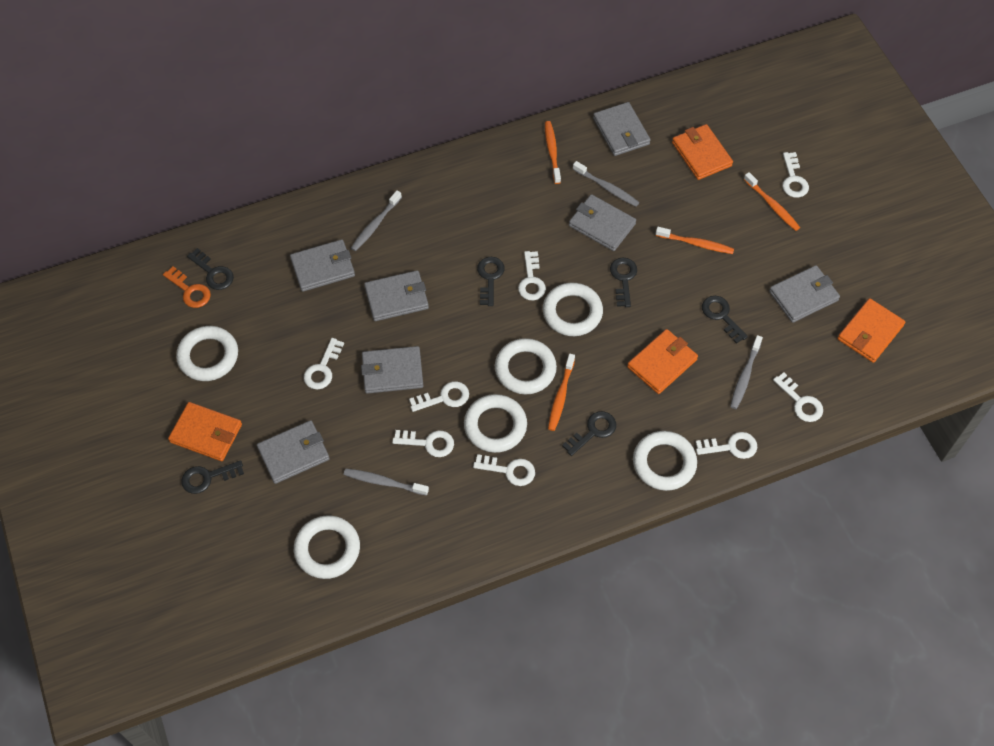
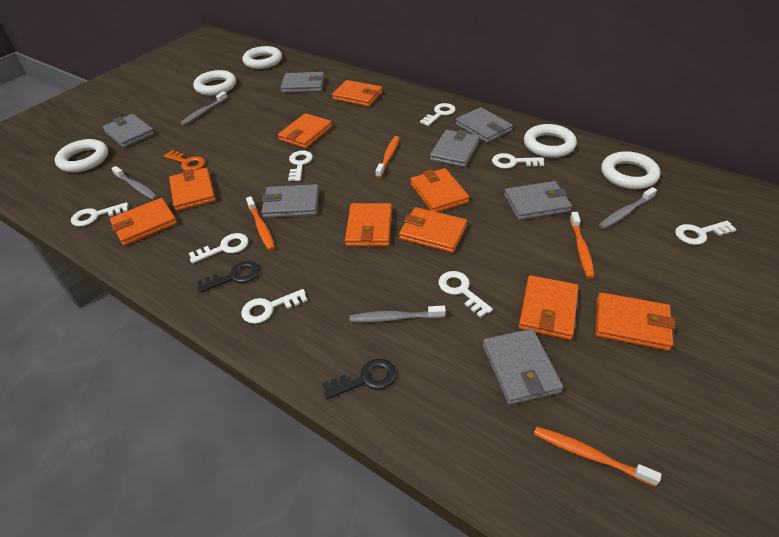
black key: 6 -> 2
orange wallet: 4 -> 9
white ring: 6 -> 5

